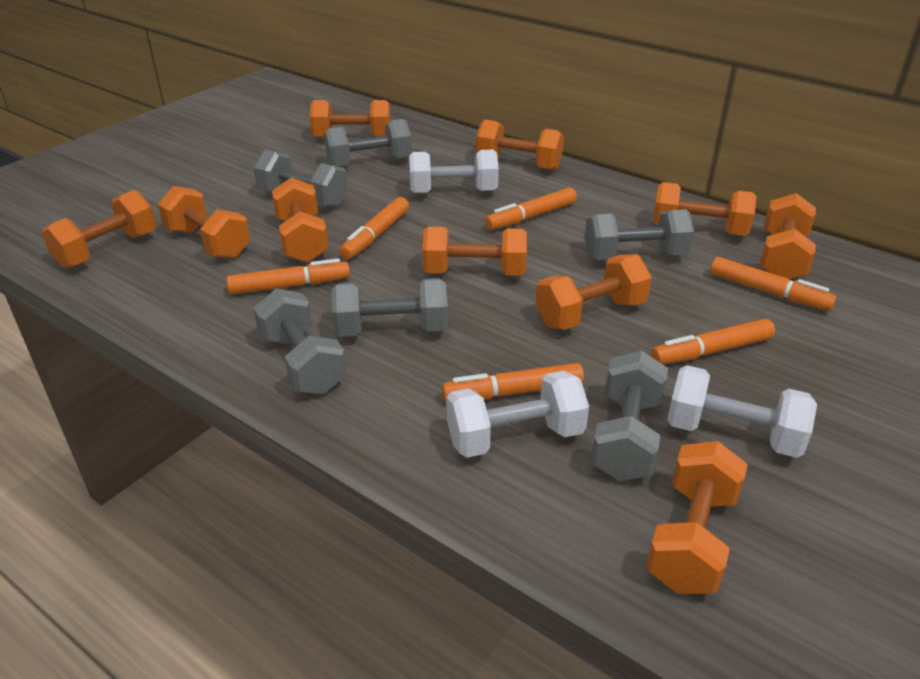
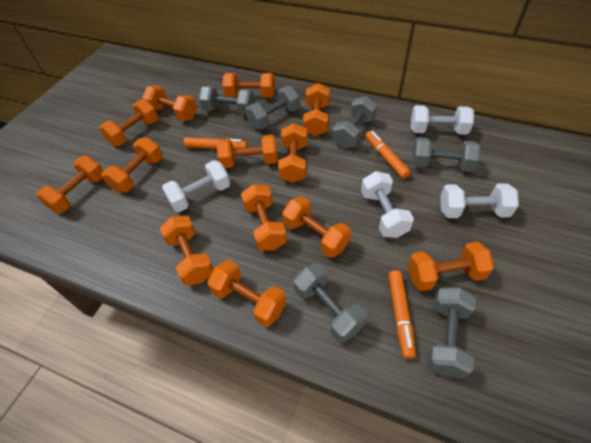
orange dumbbell: 10 -> 13
orange marker: 6 -> 3
white dumbbell: 3 -> 4

